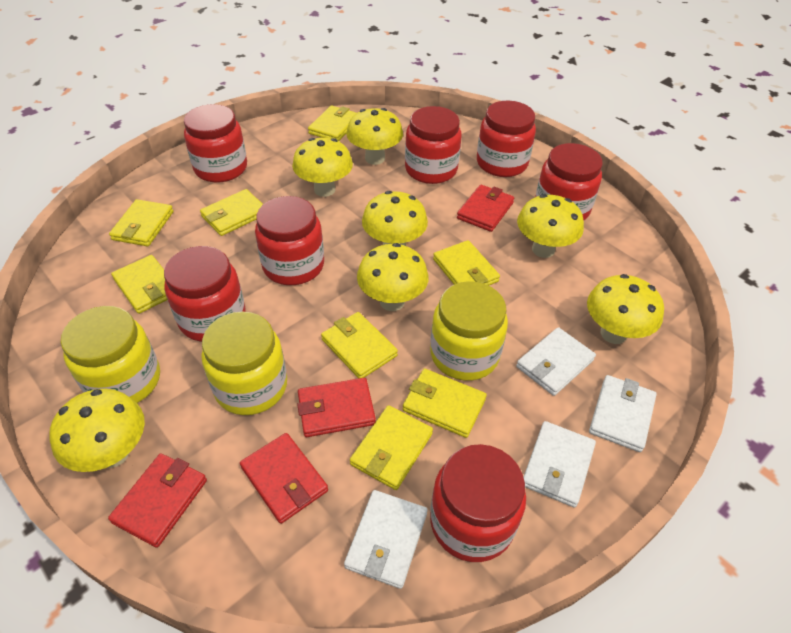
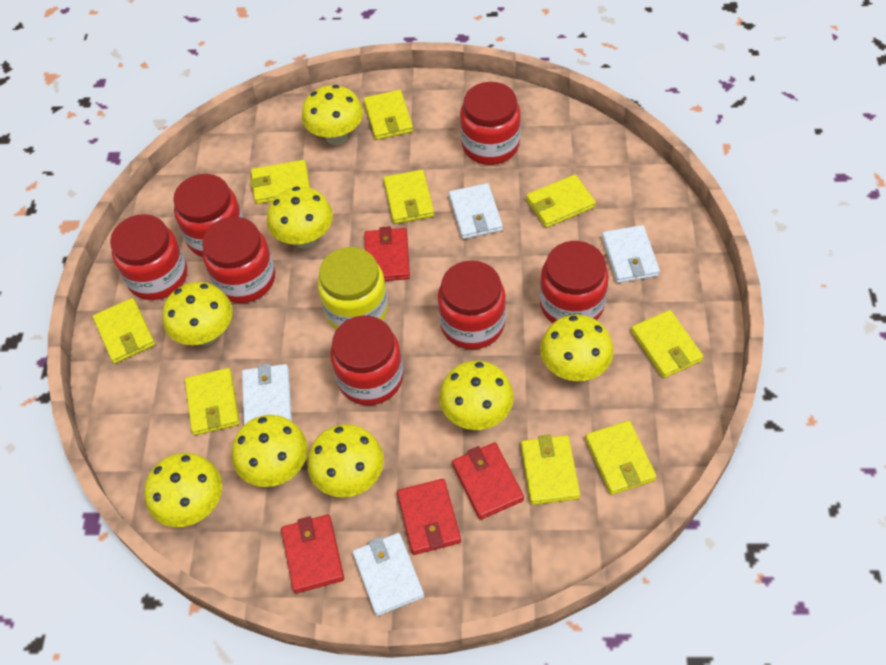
yellow jar: 3 -> 1
yellow mushroom: 7 -> 8
yellow wallet: 8 -> 9

